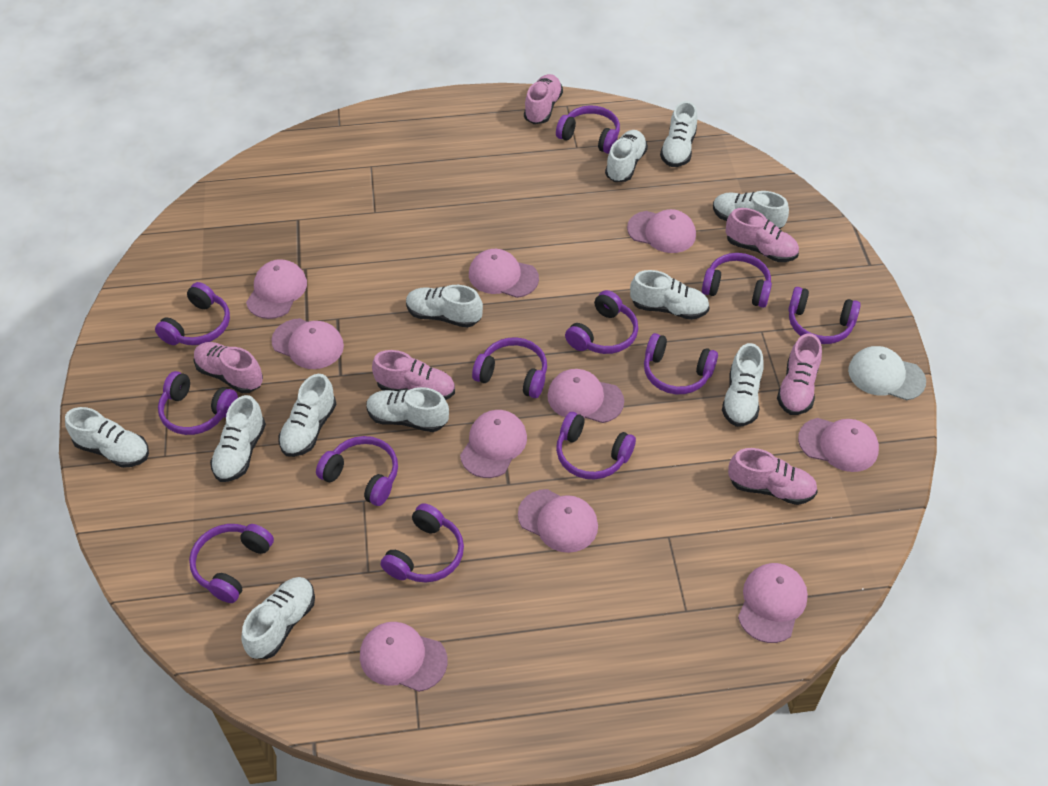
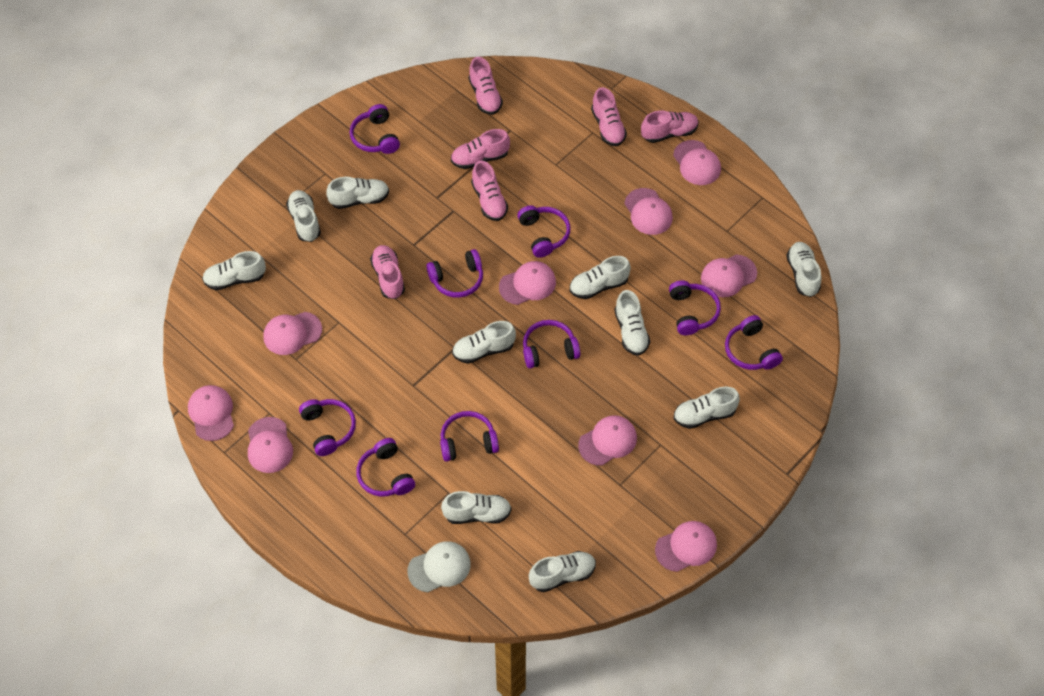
pink cap: 10 -> 9
purple headphones: 12 -> 9
white shoe: 11 -> 10

